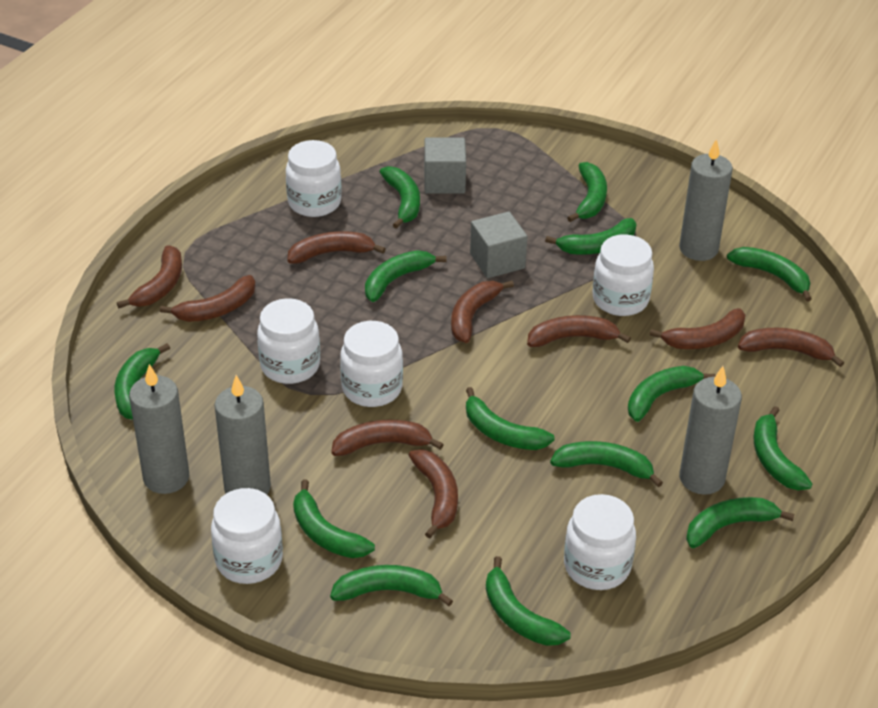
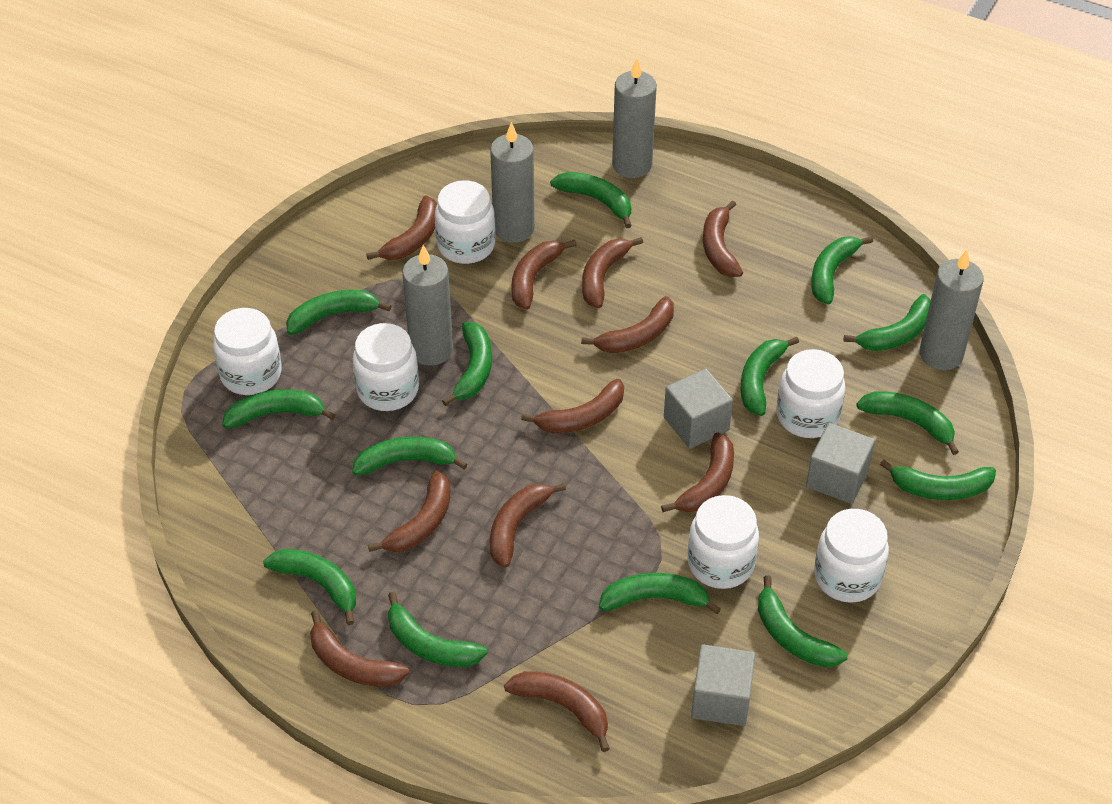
brown banana: 9 -> 11
grey cube: 2 -> 3

